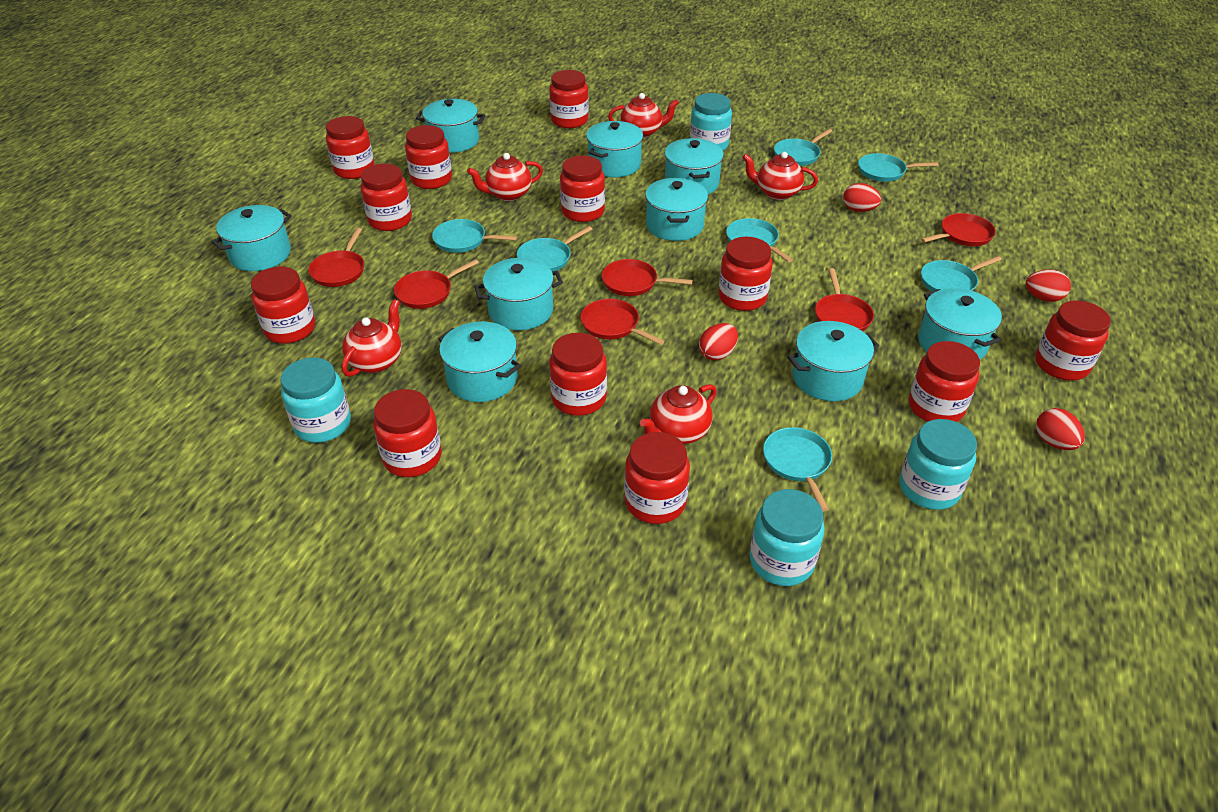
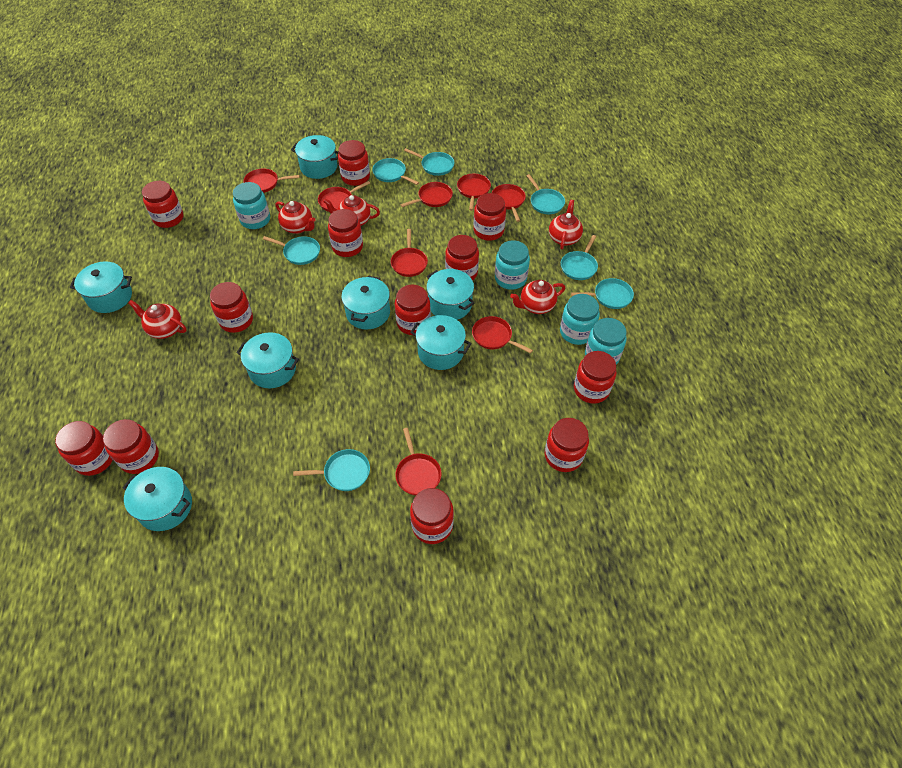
red egg: 4 -> 0
red pan: 6 -> 8
turquoise pot: 9 -> 7

